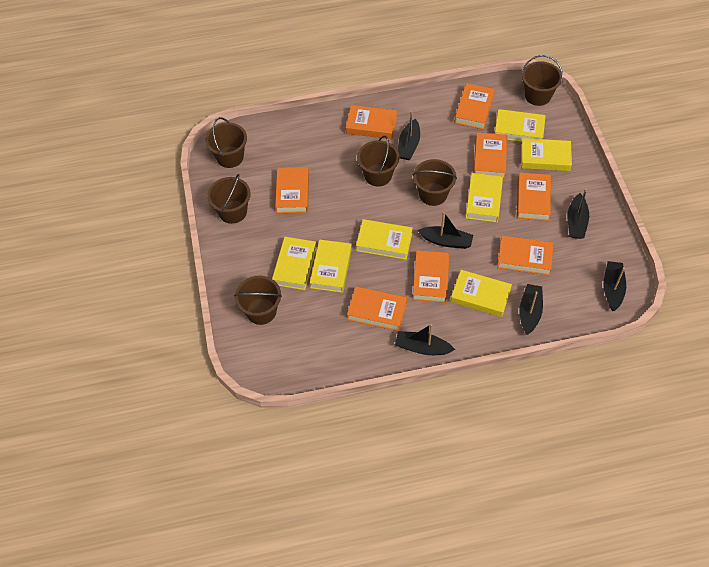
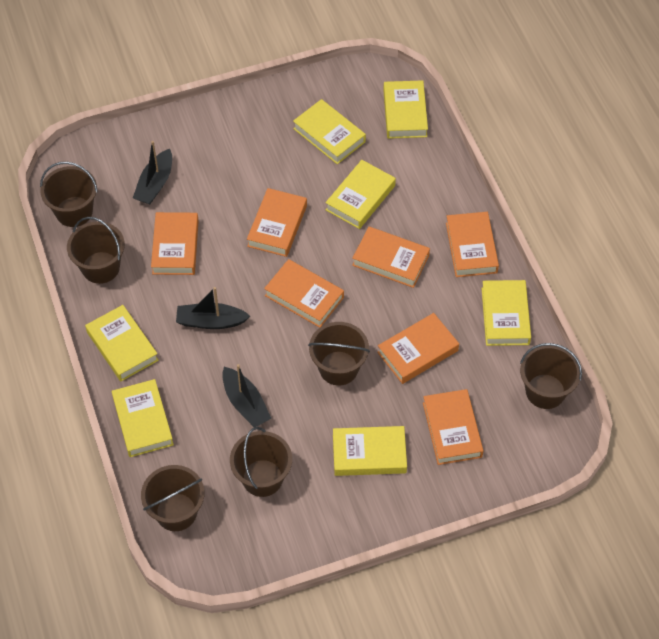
black boat: 6 -> 3
orange book: 8 -> 7

